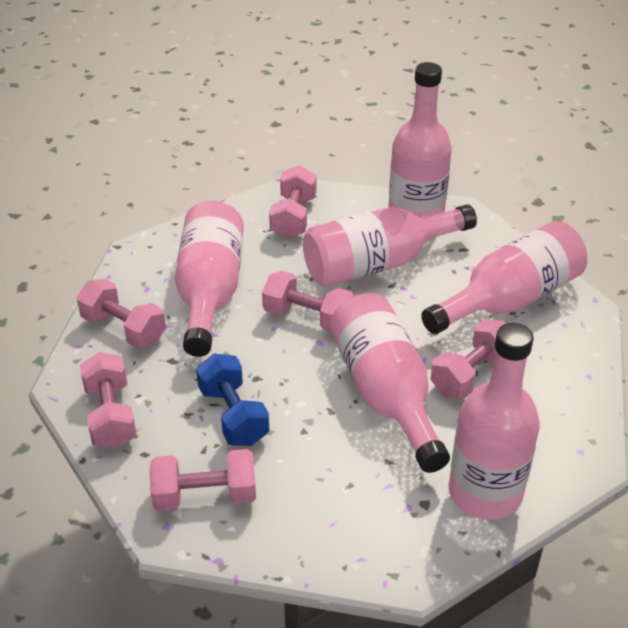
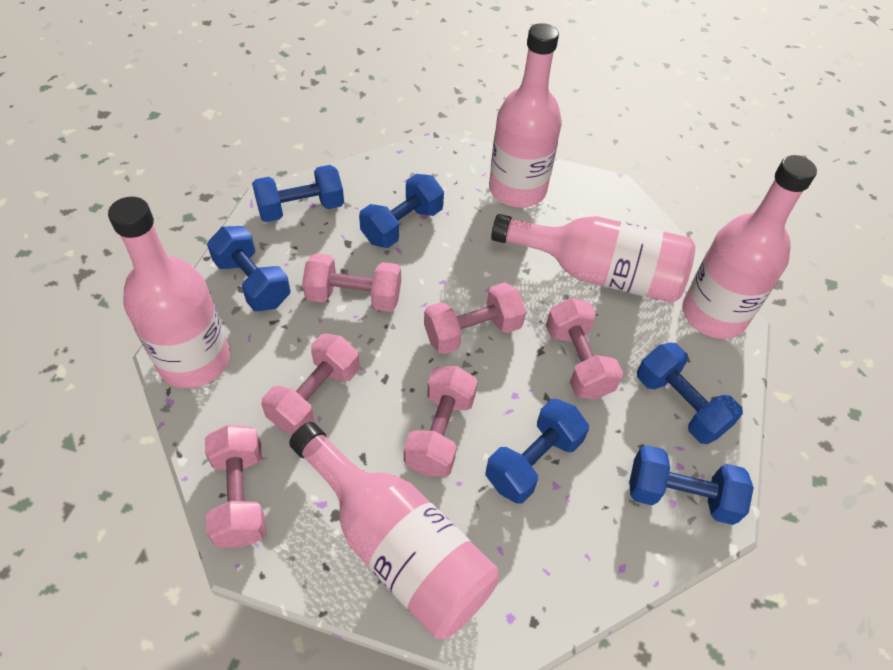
blue dumbbell: 1 -> 6
pink bottle: 6 -> 5

